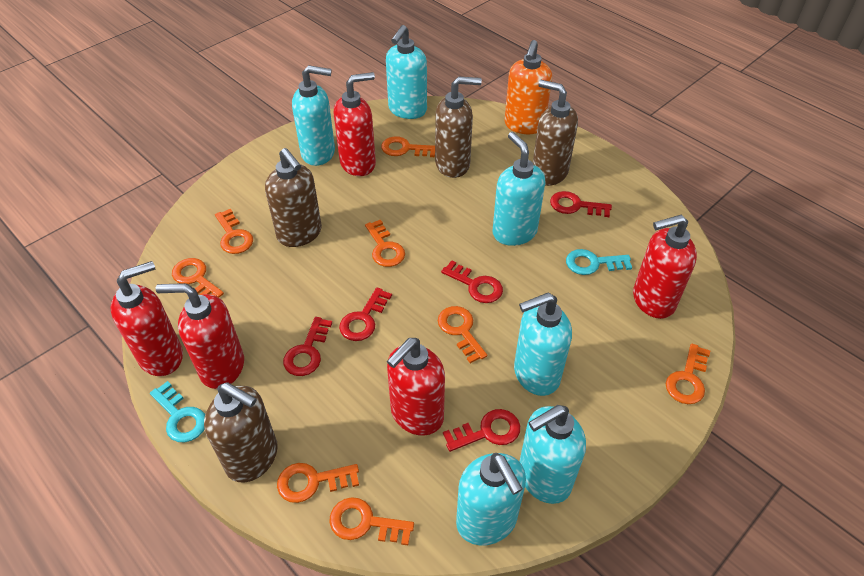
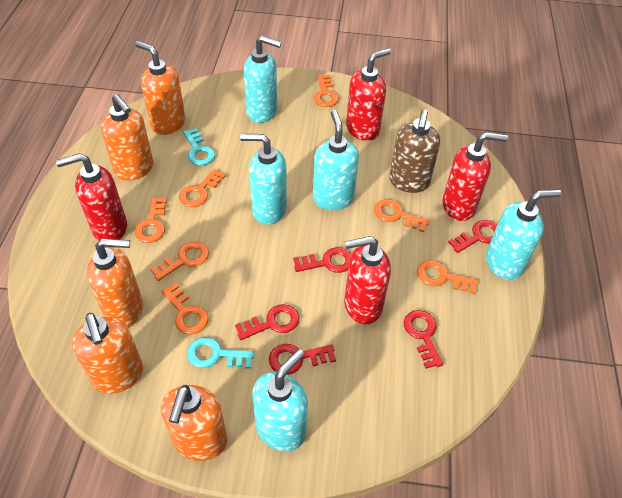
brown soap dispenser: 4 -> 1
orange key: 8 -> 7
orange soap dispenser: 1 -> 5
red soap dispenser: 5 -> 4
turquoise soap dispenser: 6 -> 5

